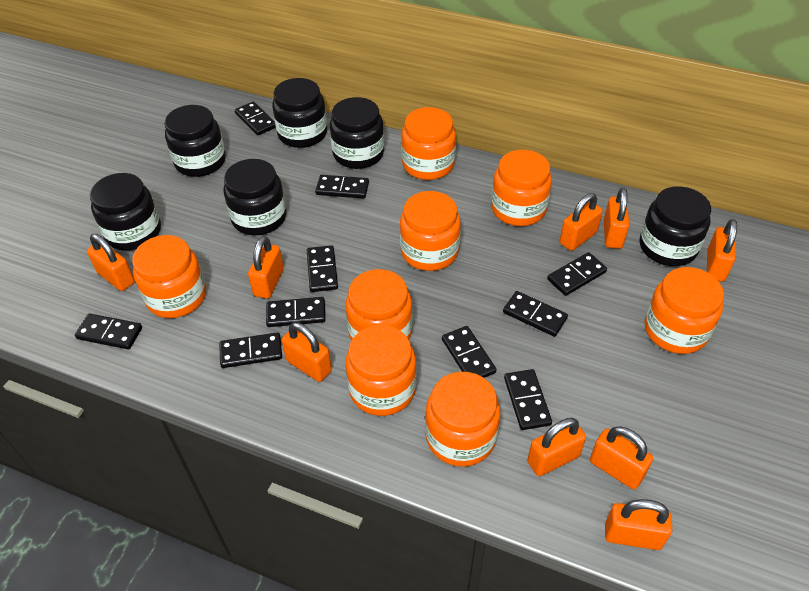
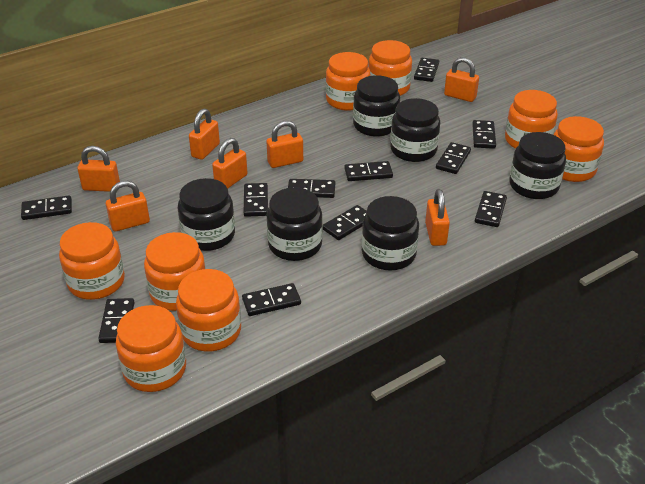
black domino: 10 -> 11
orange padlock: 9 -> 7

